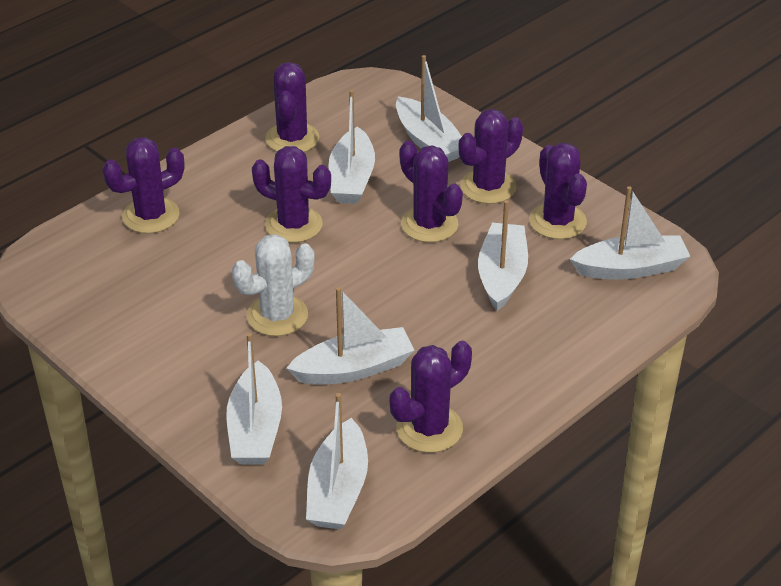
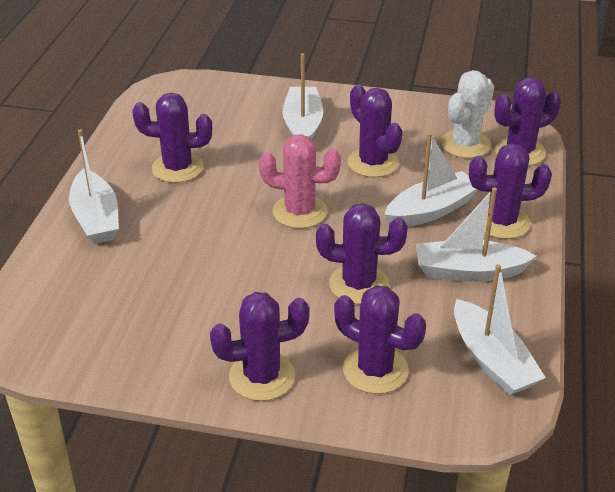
pink cactus: 0 -> 1
white boat: 7 -> 5

